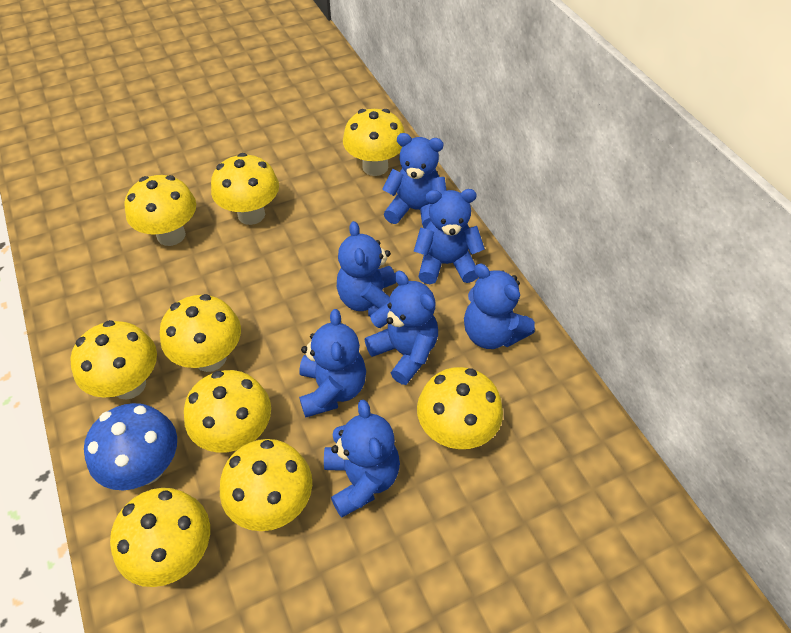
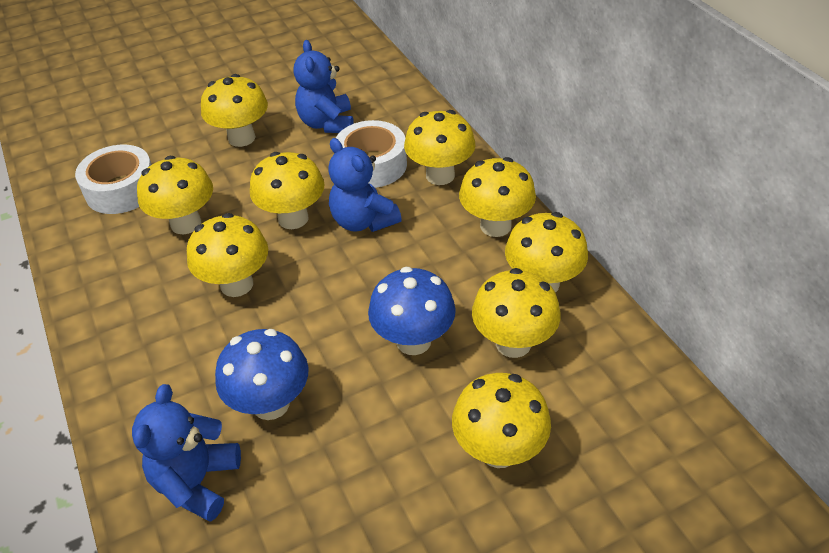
blue mushroom: 1 -> 2
blue teddy bear: 7 -> 3
white tape: 0 -> 2

